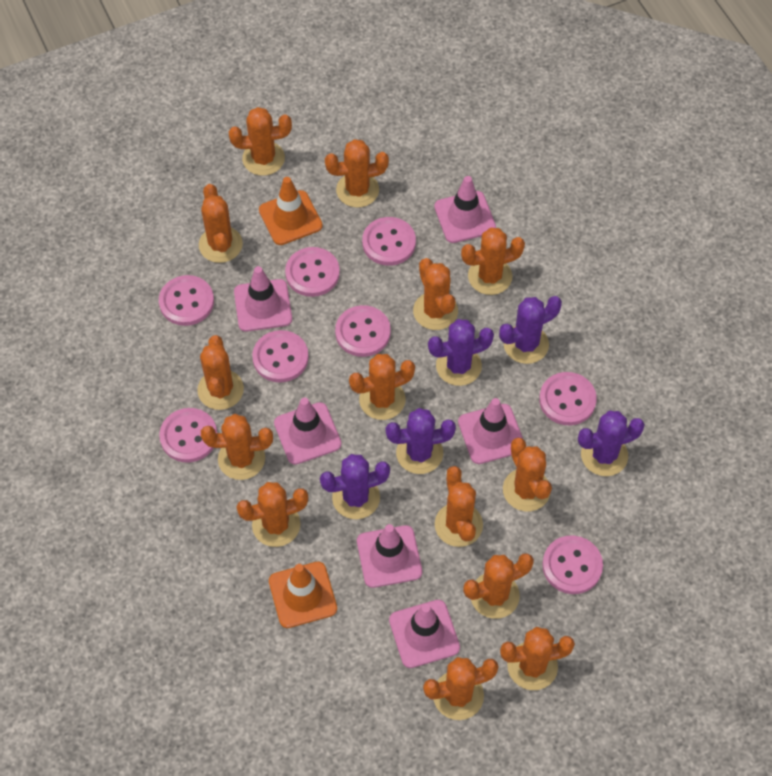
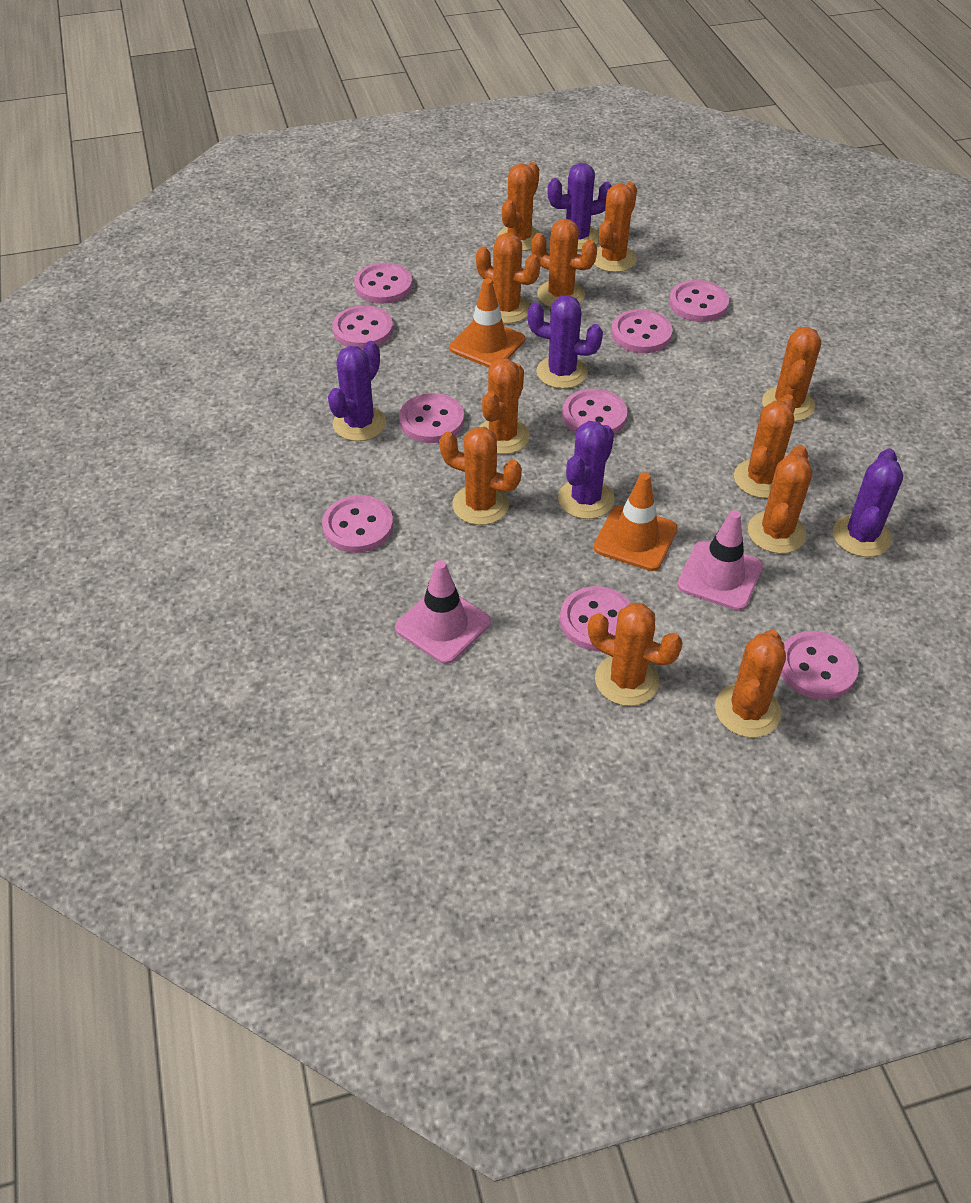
orange cactus: 14 -> 11
pink button: 8 -> 9
pink traffic cone: 6 -> 2

